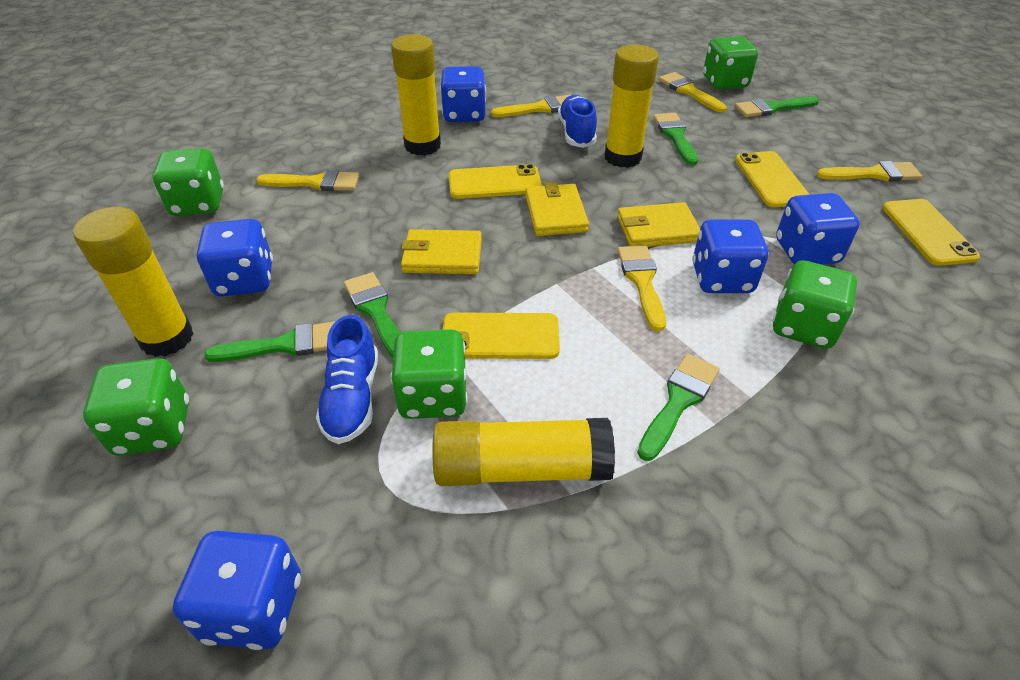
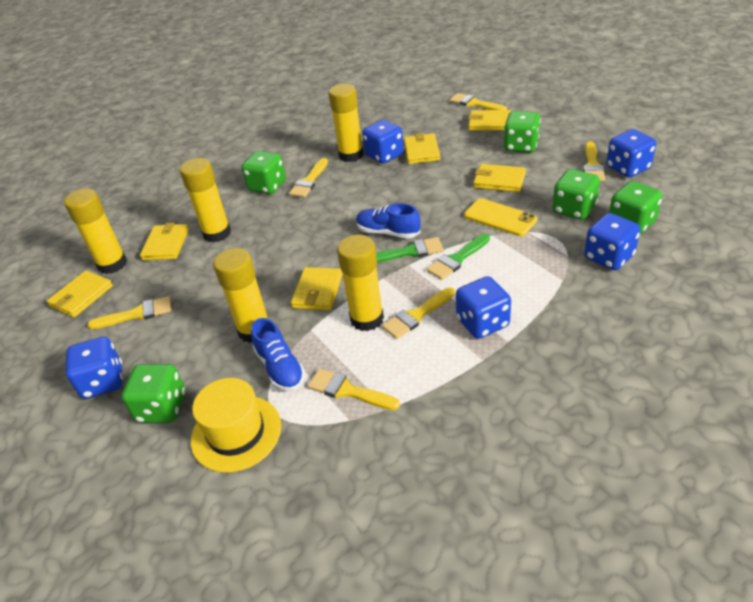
green brush: 5 -> 2
yellow brush: 5 -> 6
yellow glue stick: 4 -> 5
yellow hat: 0 -> 1
yellow phone: 4 -> 1
yellow wallet: 3 -> 6

